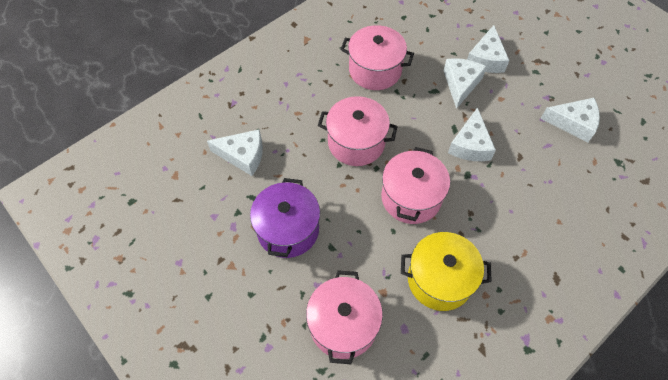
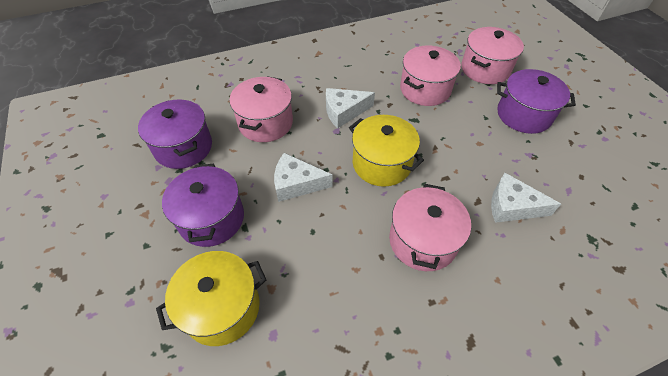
purple pot: 1 -> 3
white cheese: 5 -> 3
yellow pot: 1 -> 2

